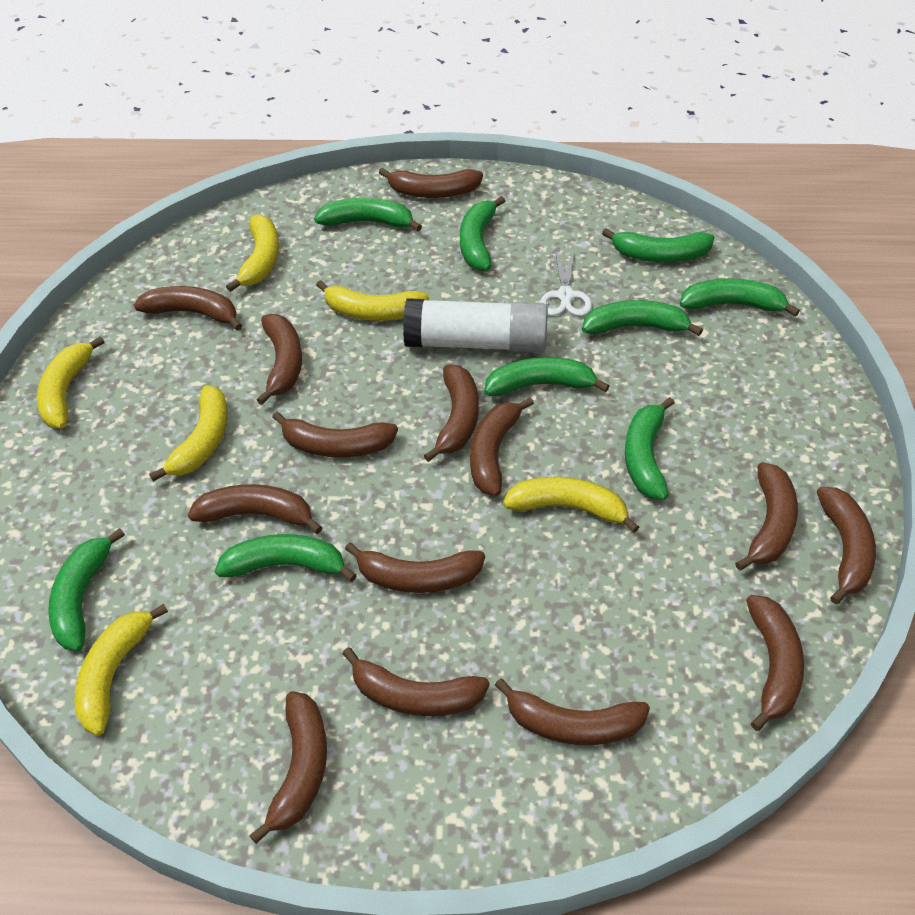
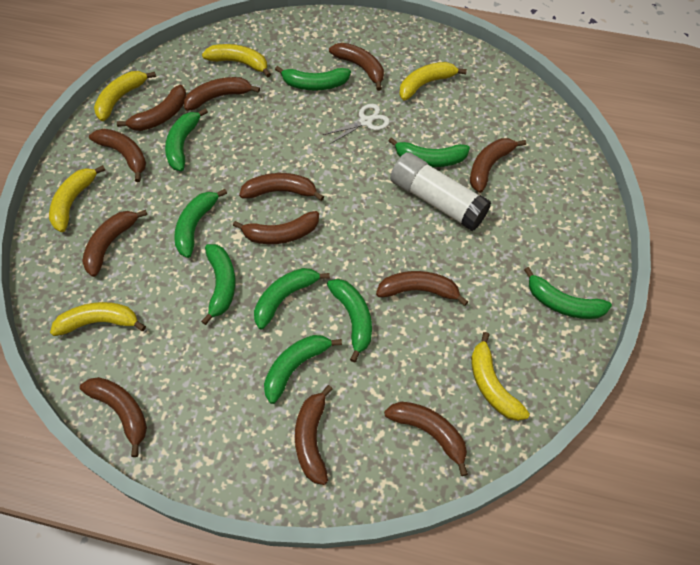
brown banana: 14 -> 12

